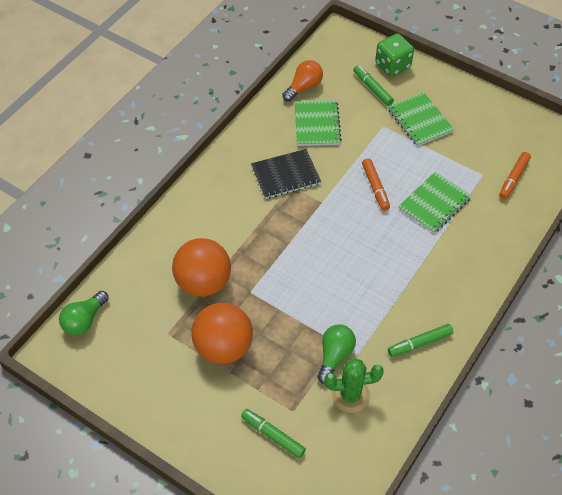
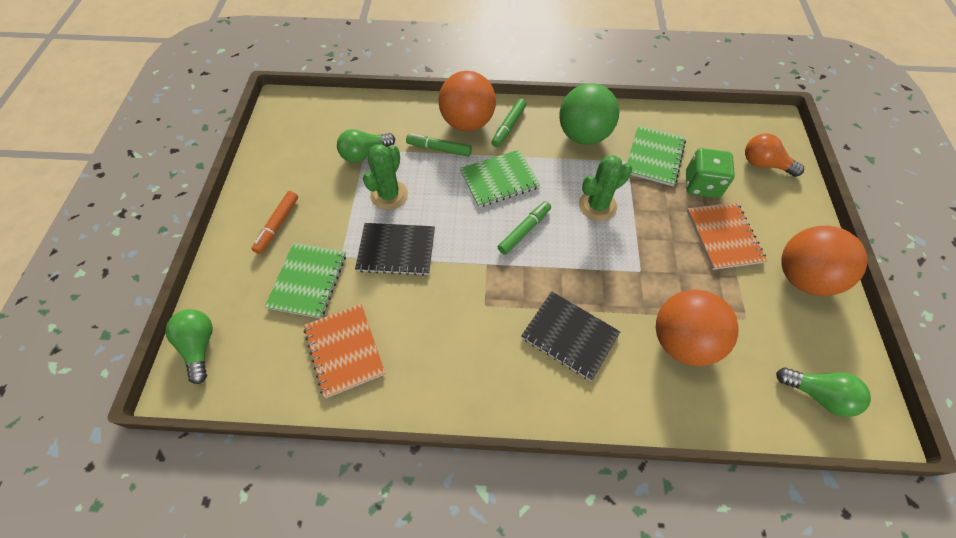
black notebook: 1 -> 2
green ball: 0 -> 1
green cactus: 1 -> 2
green light bulb: 2 -> 3
orange ball: 2 -> 3
orange marker: 2 -> 1
orange notebook: 0 -> 2

